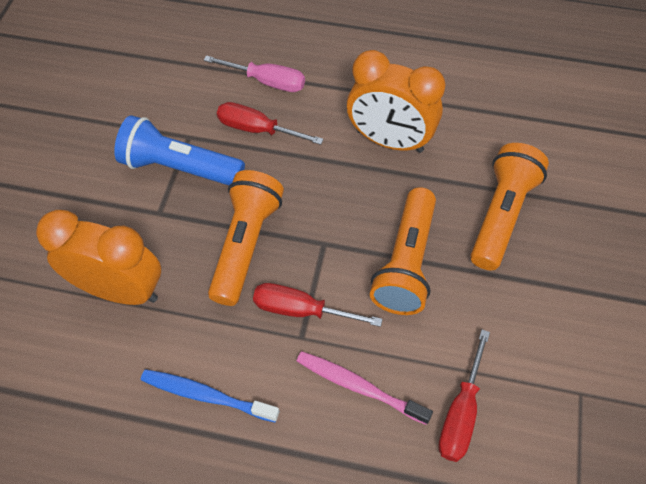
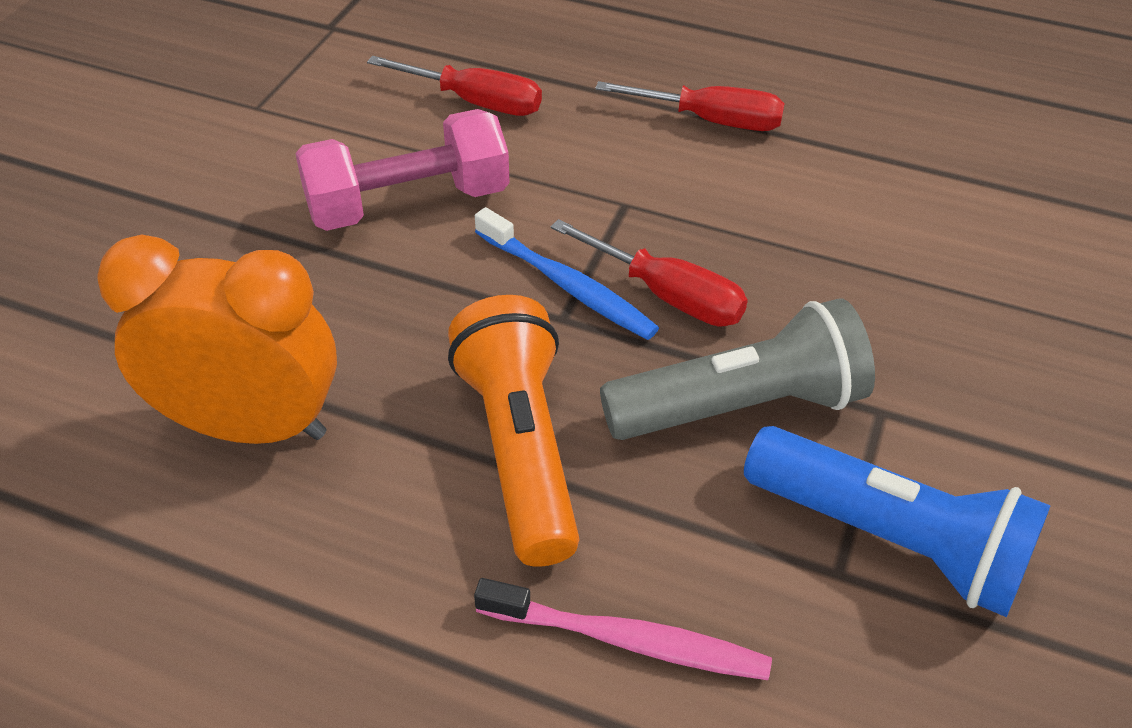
grey flashlight: 0 -> 1
orange clock: 2 -> 1
orange flashlight: 3 -> 1
pink dumbbell: 0 -> 1
pink screwdriver: 1 -> 0

